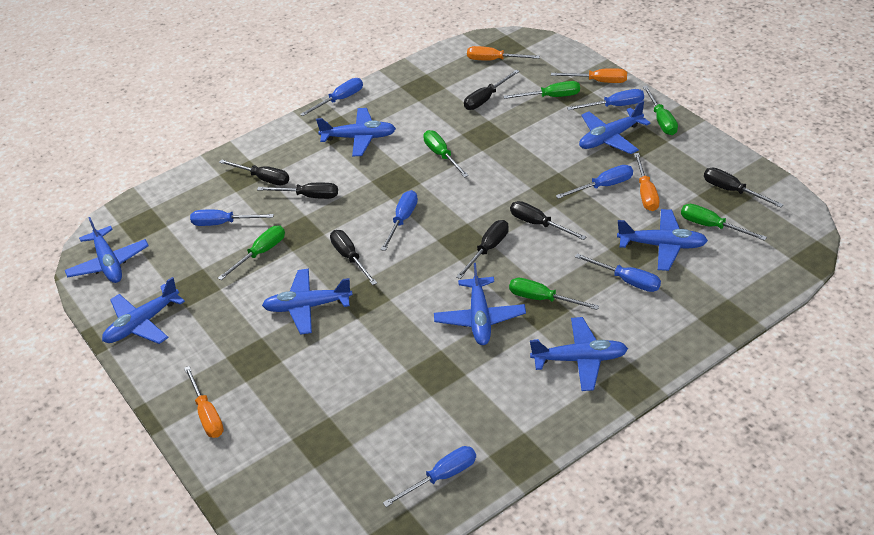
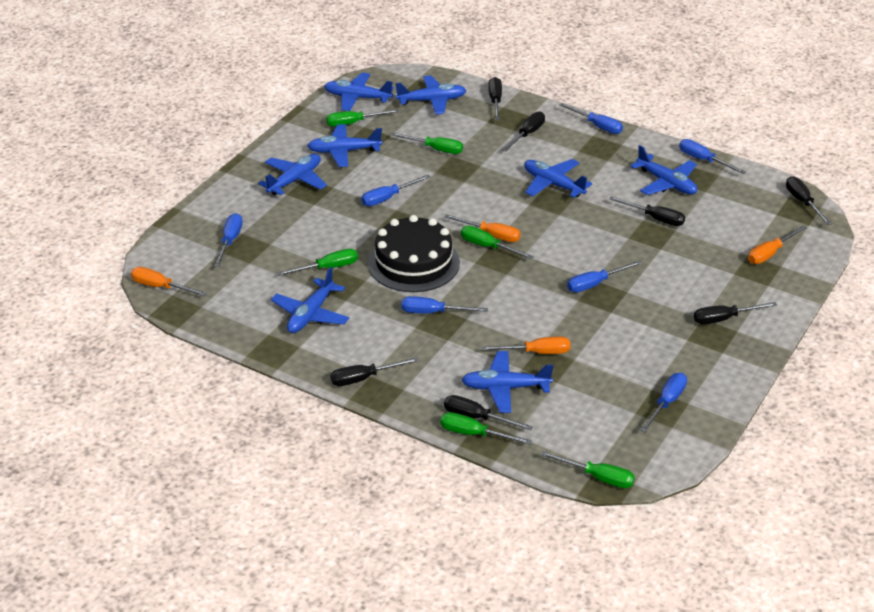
black cake: 0 -> 1

